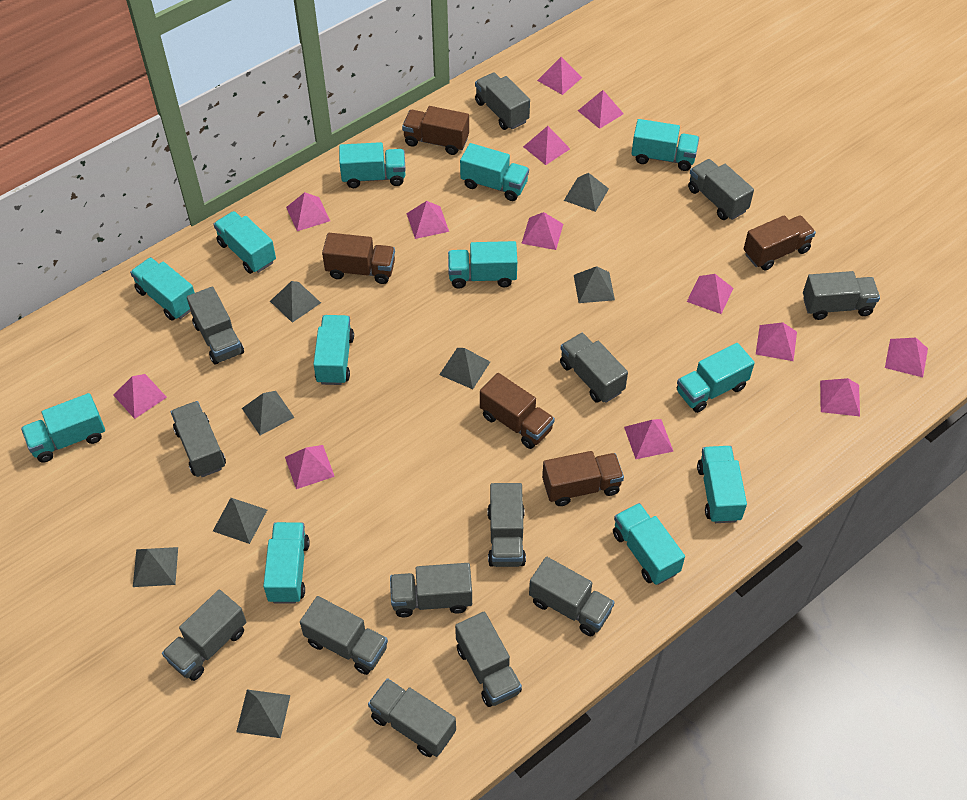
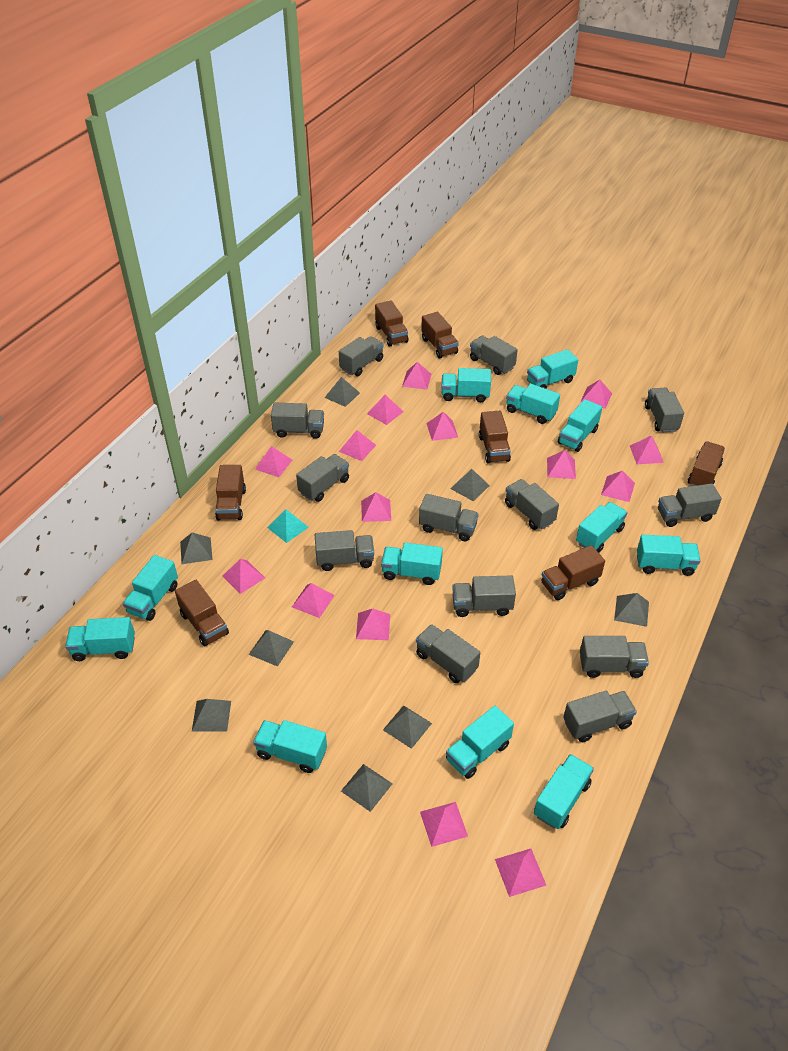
brown truck: 5 -> 7
pink pyramid: 13 -> 15
turquoise pyramid: 0 -> 1

